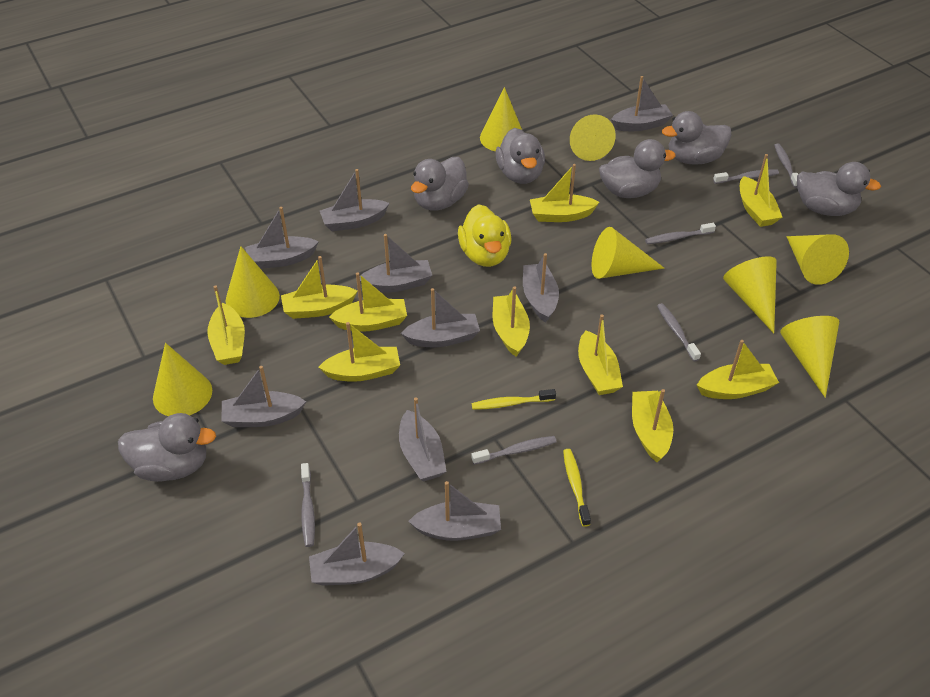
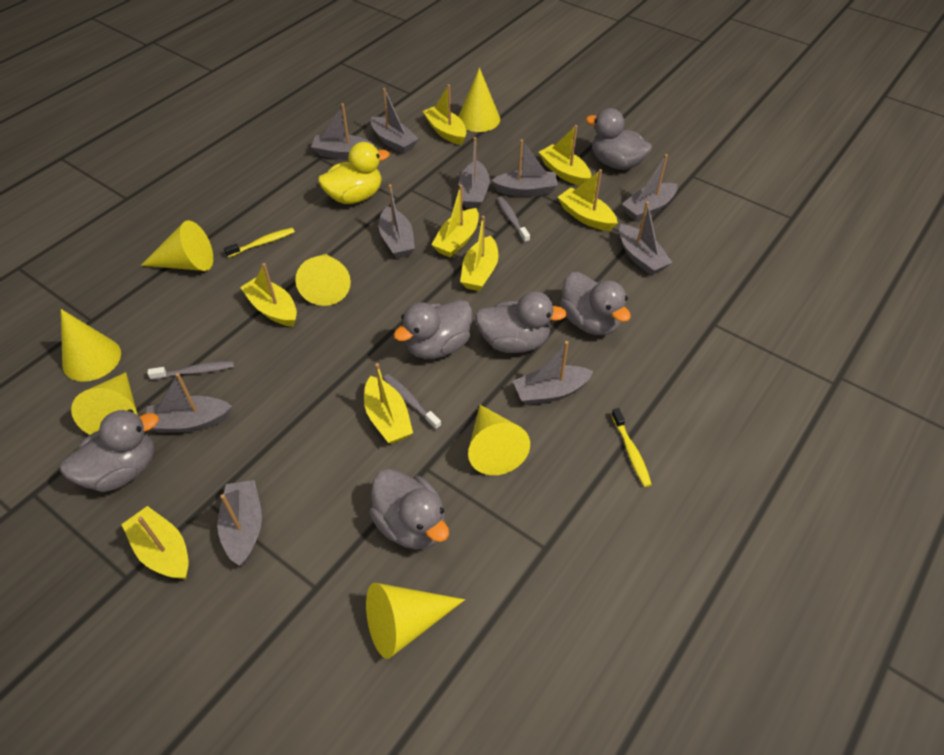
grey toothbrush: 6 -> 3
yellow boat: 10 -> 8
yellow cone: 8 -> 7

